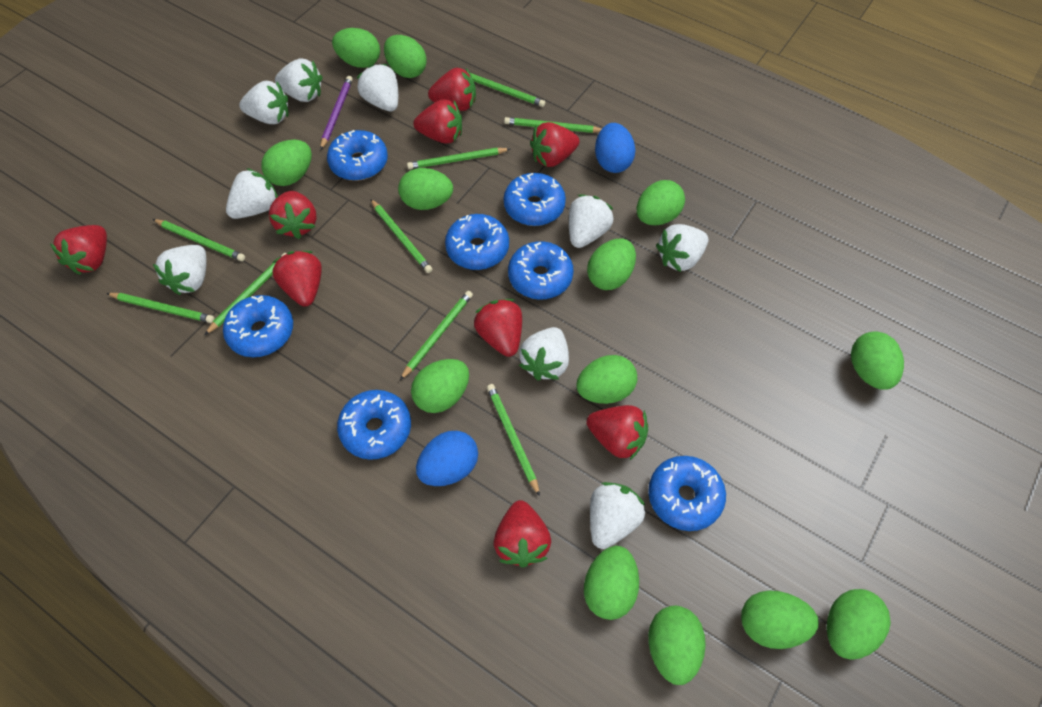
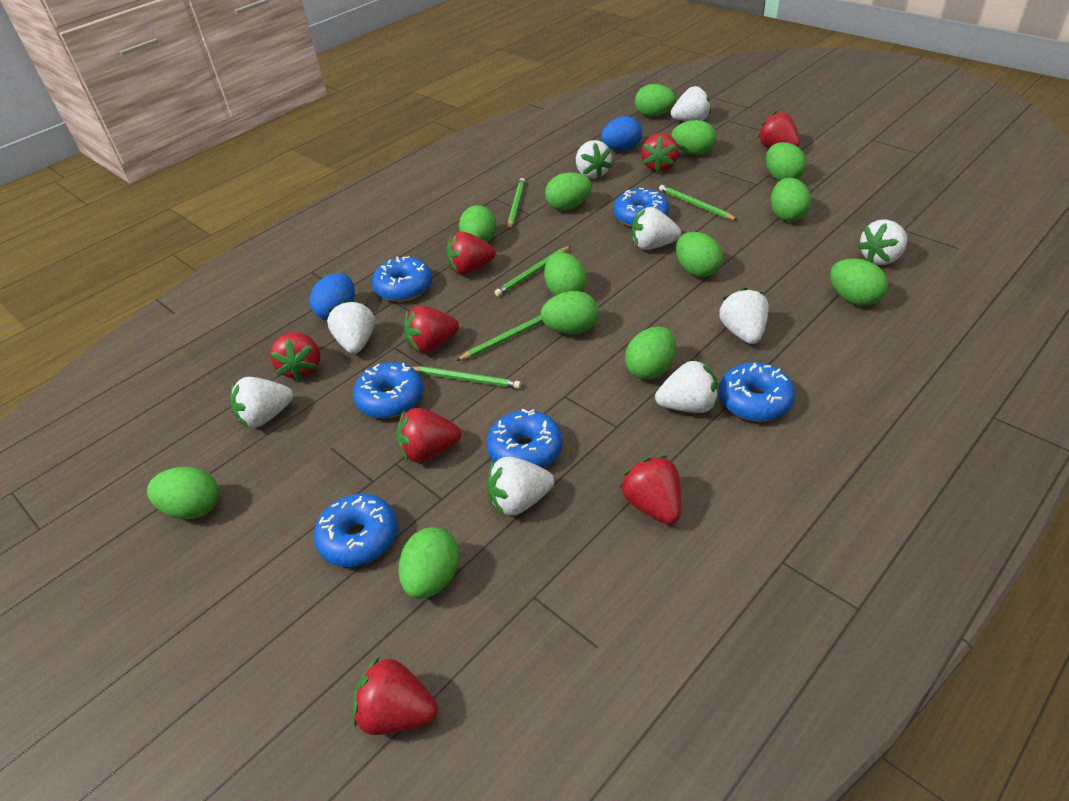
blue donut: 7 -> 6
green pencil: 9 -> 5
purple pencil: 1 -> 0
red strawberry: 9 -> 8

